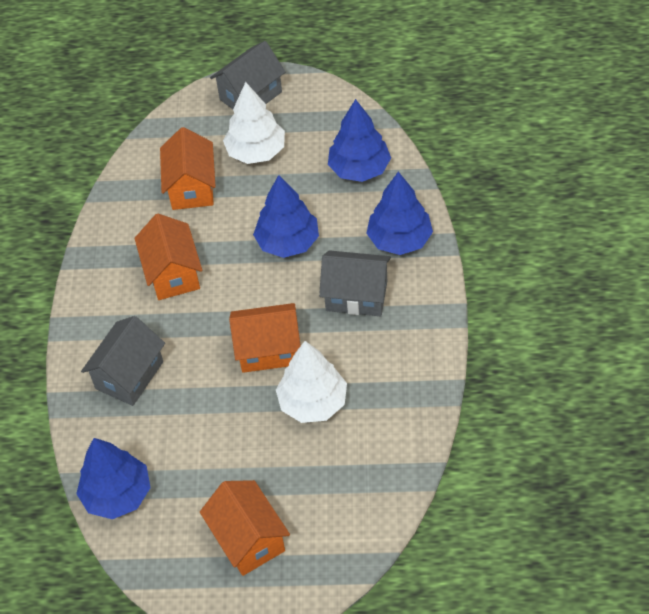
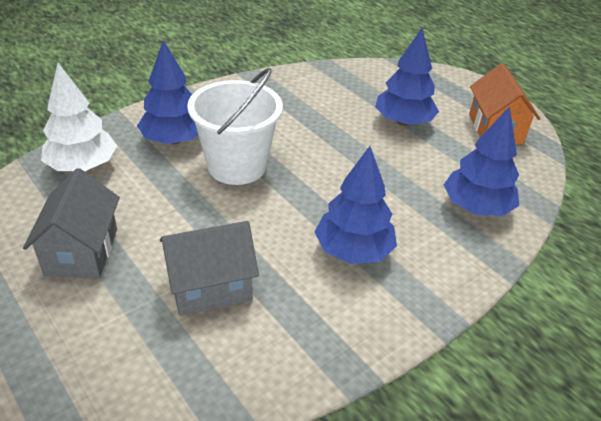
grey house: 3 -> 2
orange house: 4 -> 1
white bucket: 0 -> 1
white tree: 2 -> 1

